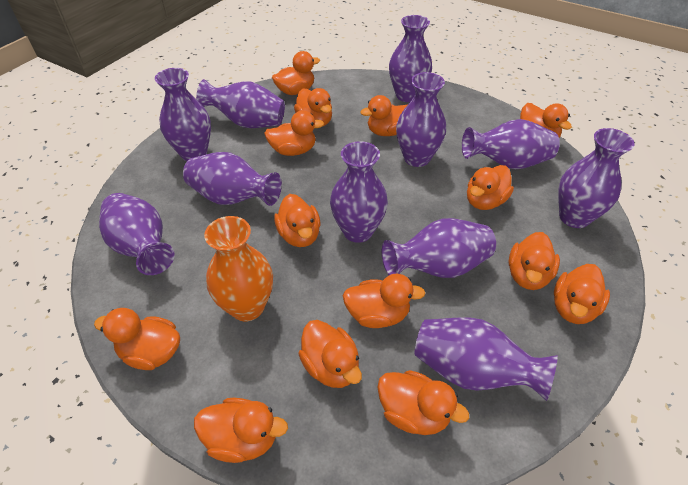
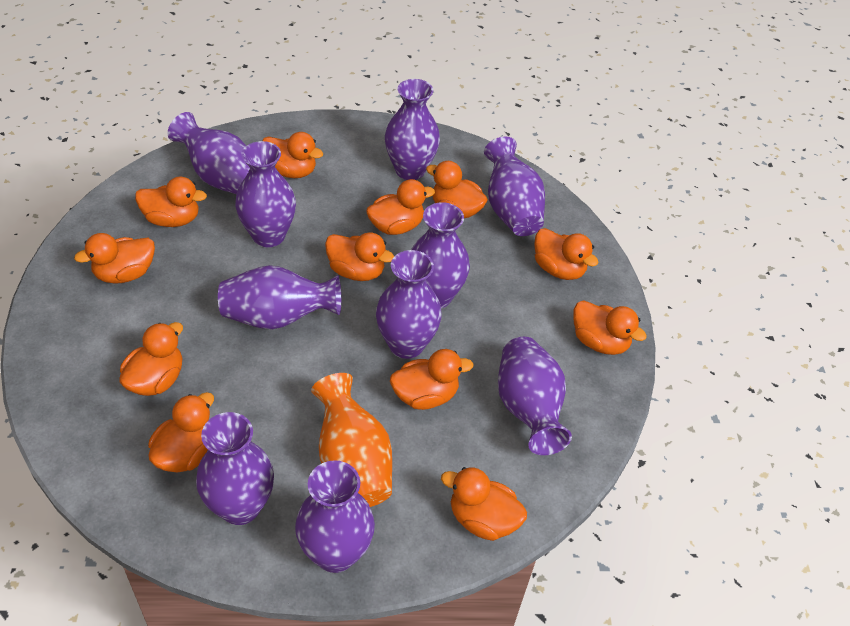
orange duck: 14 -> 12
purple vase: 11 -> 10

